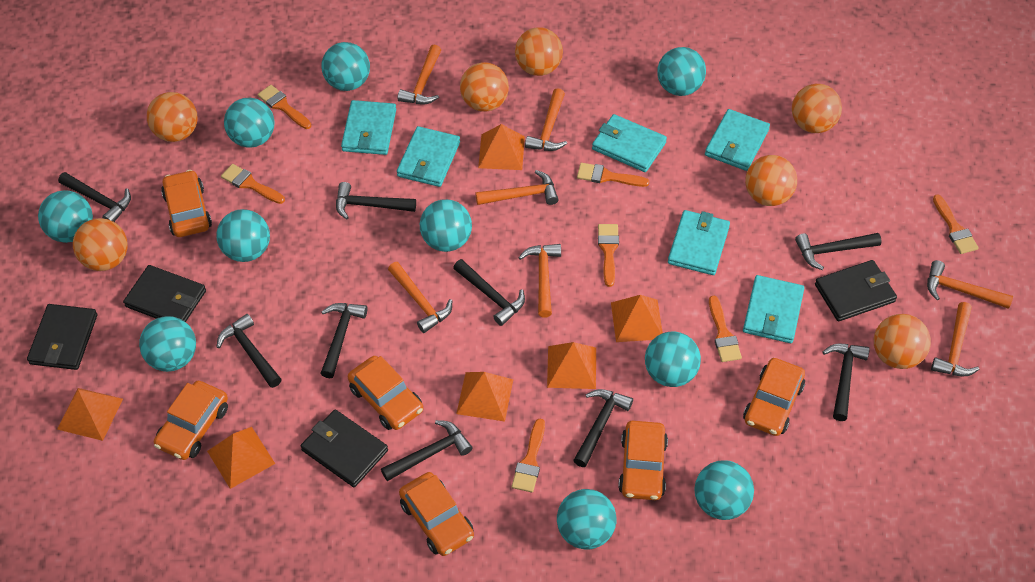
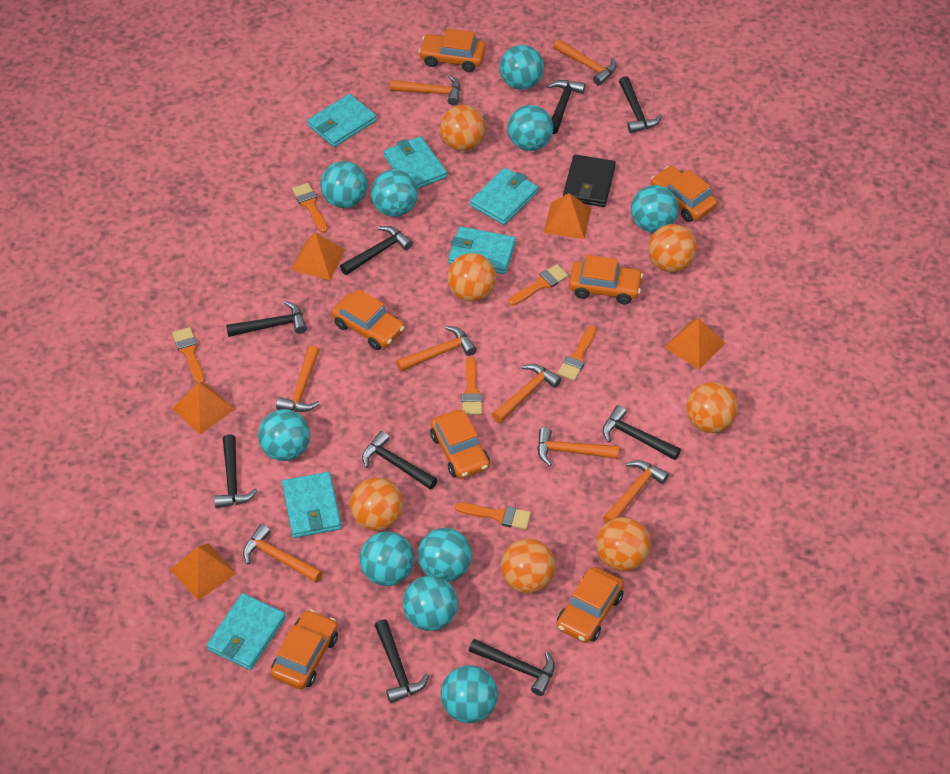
black wallet: 4 -> 1
orange brush: 7 -> 6
orange car: 6 -> 7
orange hammer: 7 -> 8
orange pyramid: 6 -> 5

